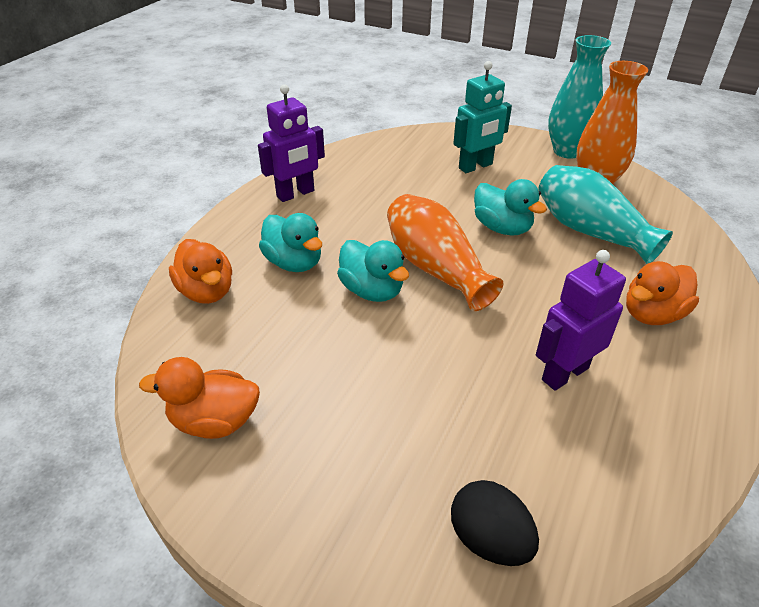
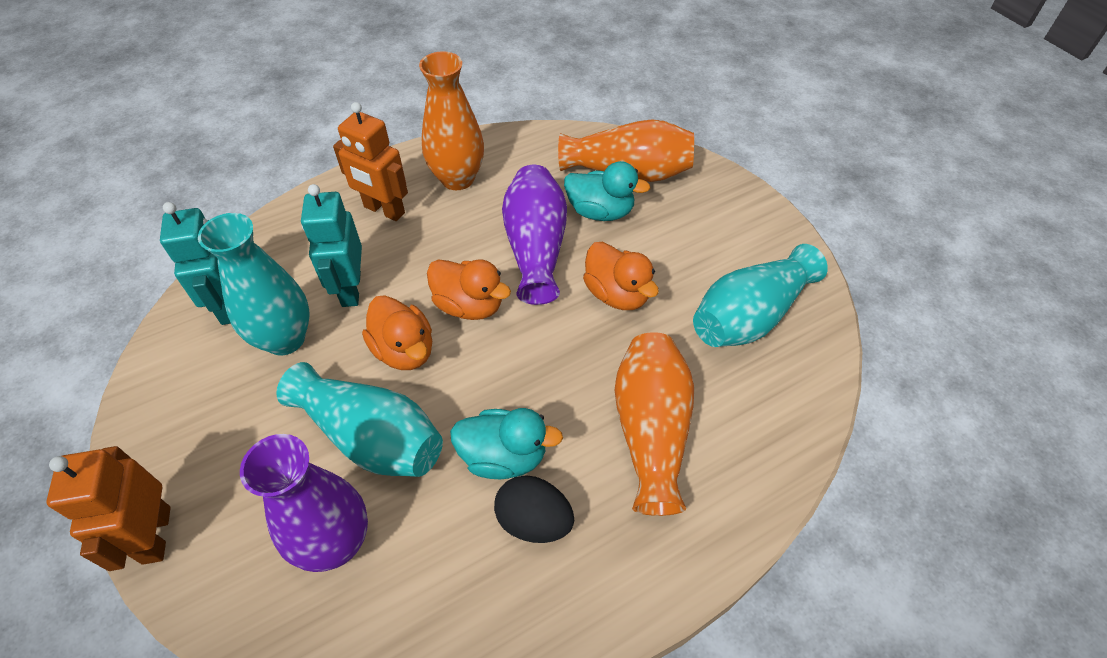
orange robot: 0 -> 2
orange vase: 2 -> 3
purple robot: 2 -> 0
purple vase: 0 -> 2
turquoise duck: 3 -> 2
turquoise robot: 1 -> 2
turquoise vase: 2 -> 3

